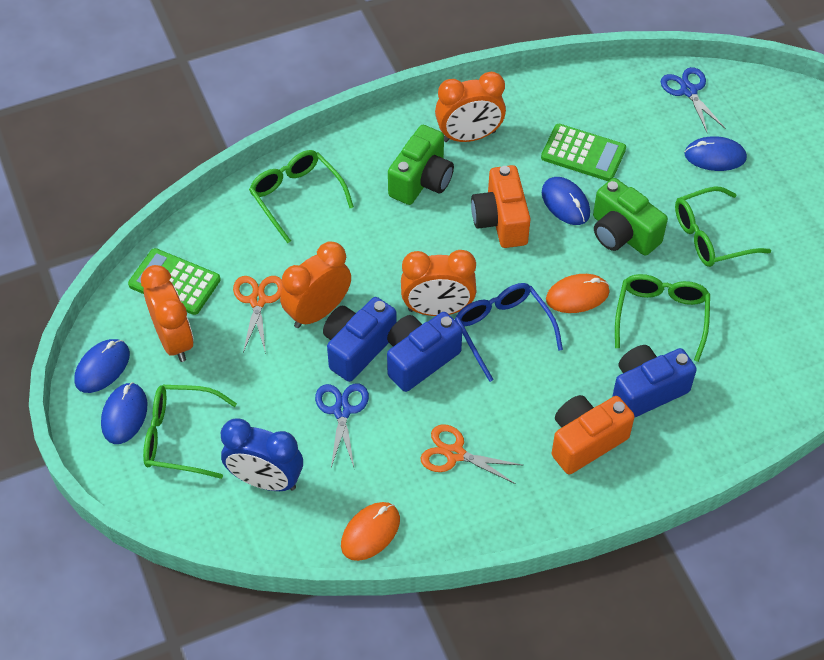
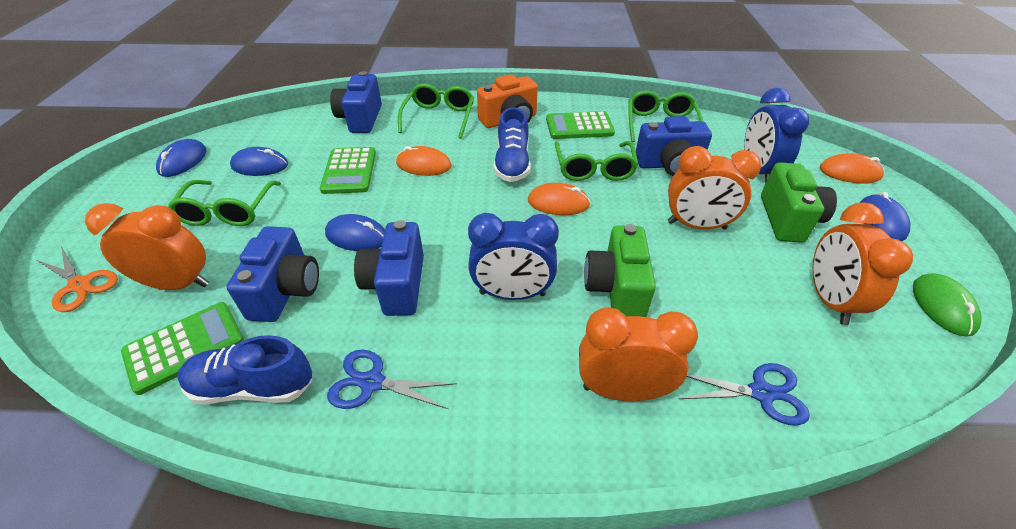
blue camera: 3 -> 4
blue clock: 1 -> 2
blue glasses: 1 -> 0
blue shoe: 0 -> 2
green calculator: 2 -> 3
green mouse: 0 -> 1
orange camera: 2 -> 1
orange mouse: 2 -> 3
orange scissors: 2 -> 1

